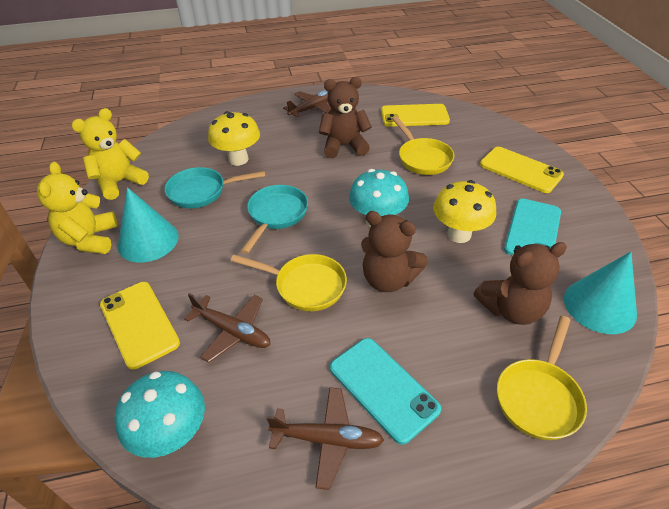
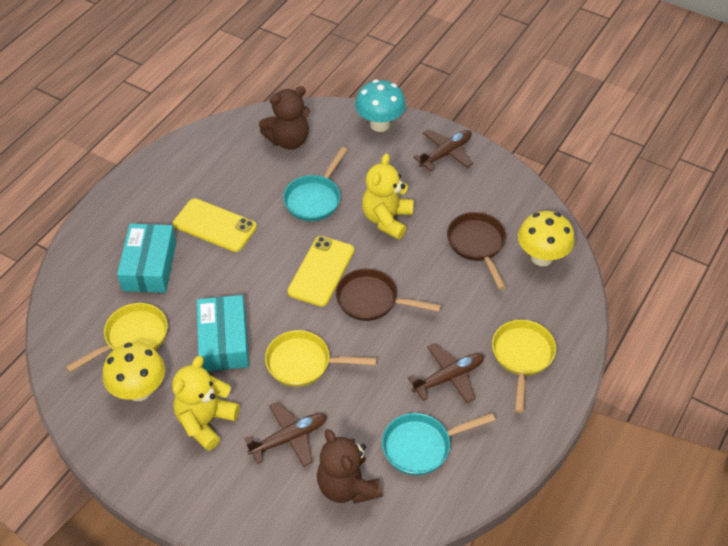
brown pan: 0 -> 2
brown teddy bear: 3 -> 2
turquoise box: 0 -> 2
turquoise cone: 2 -> 0
turquoise mushroom: 2 -> 1
turquoise phone: 2 -> 0
yellow phone: 3 -> 2

